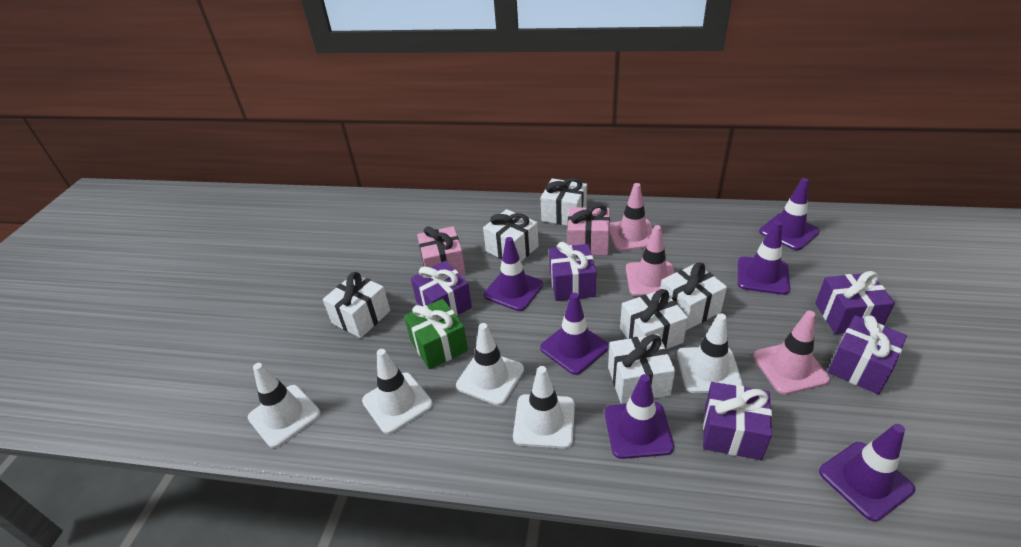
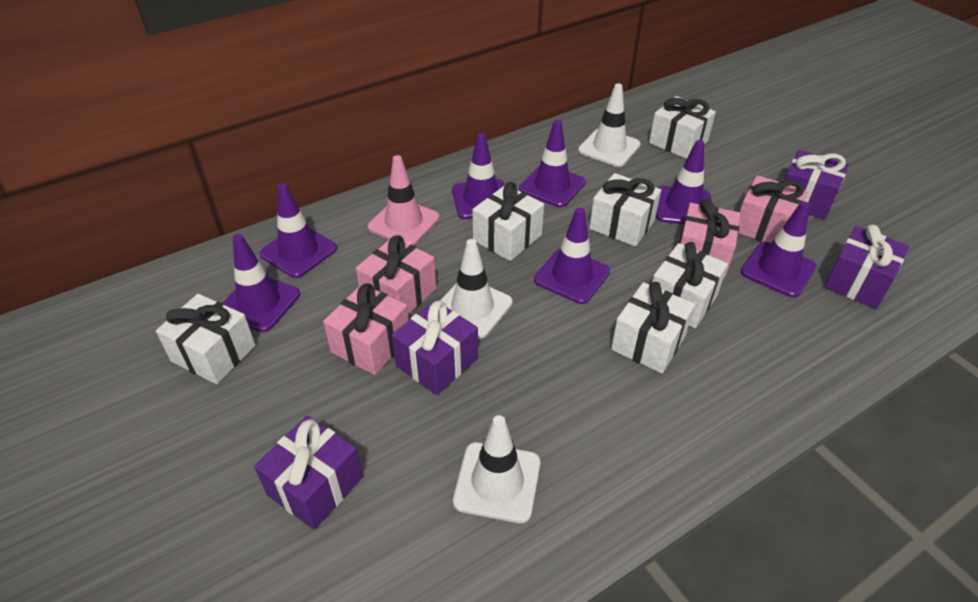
green gift: 1 -> 0
pink gift: 2 -> 4
pink traffic cone: 3 -> 1
purple gift: 5 -> 4
purple traffic cone: 6 -> 7
white traffic cone: 5 -> 3

